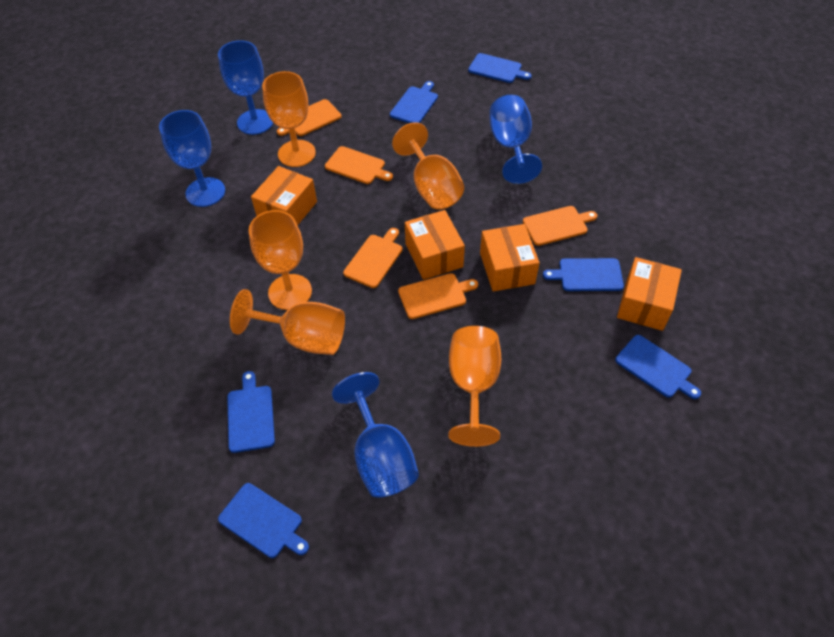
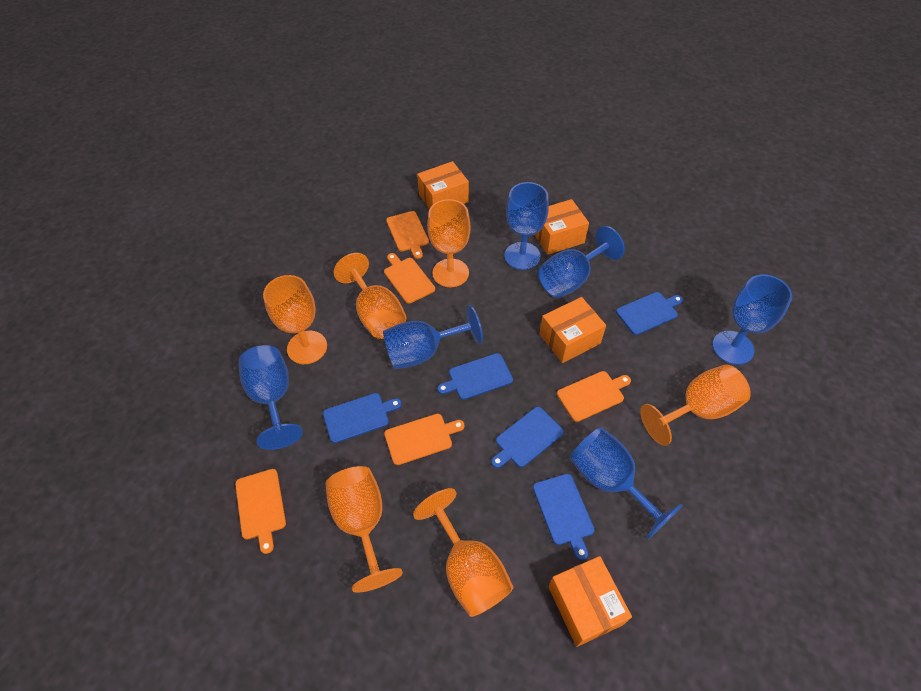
blue cutting board: 6 -> 5
blue goblet: 4 -> 6
orange goblet: 5 -> 6

